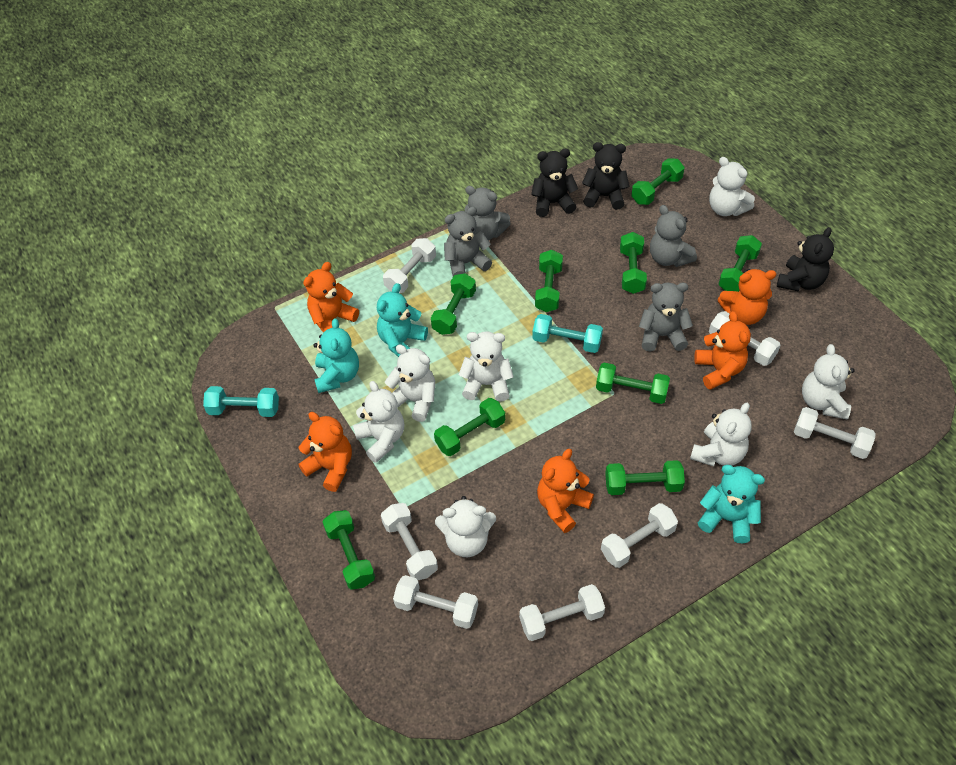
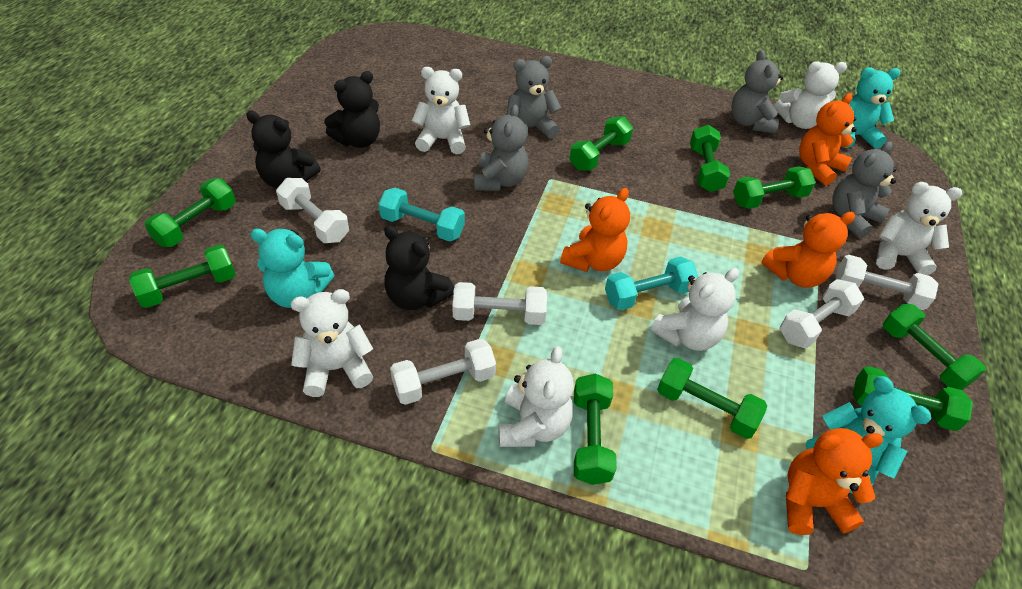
orange teddy bear: 5 -> 4
white dumbbell: 7 -> 5
white teddy bear: 7 -> 6

